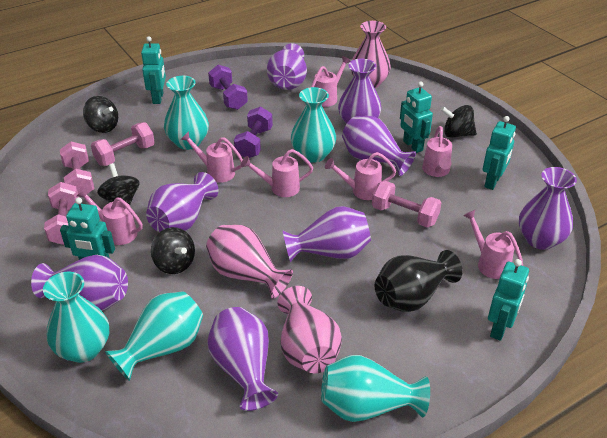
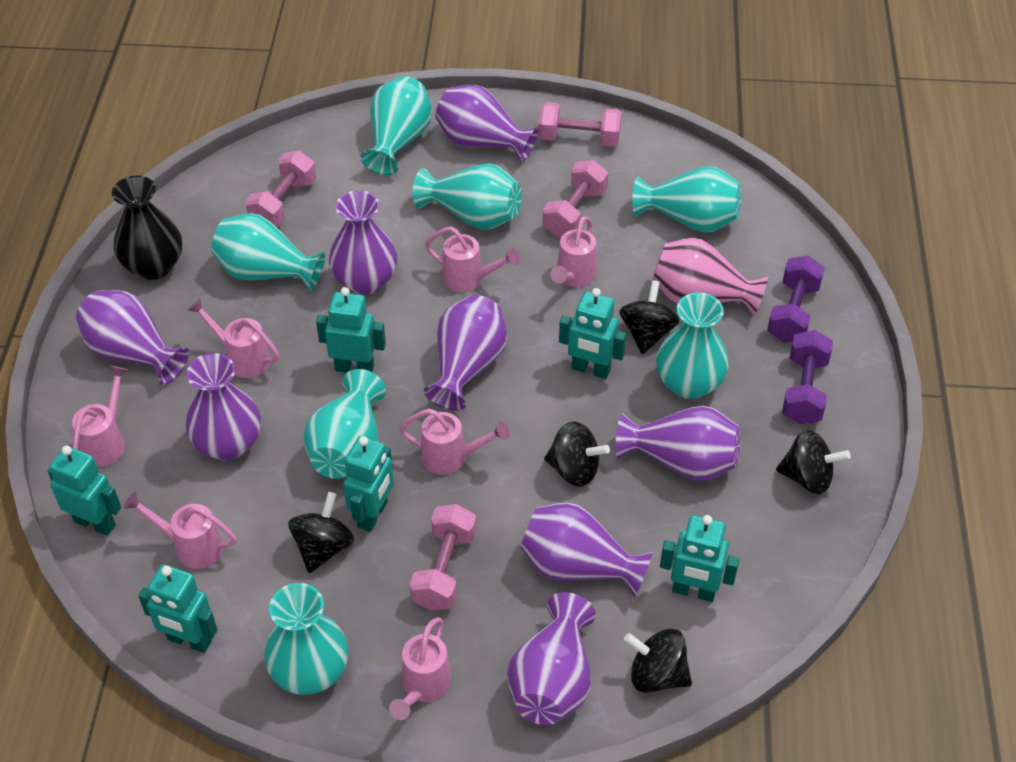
black spinning top: 4 -> 5
pink vase: 3 -> 1
turquoise robot: 5 -> 6
turquoise vase: 5 -> 7

